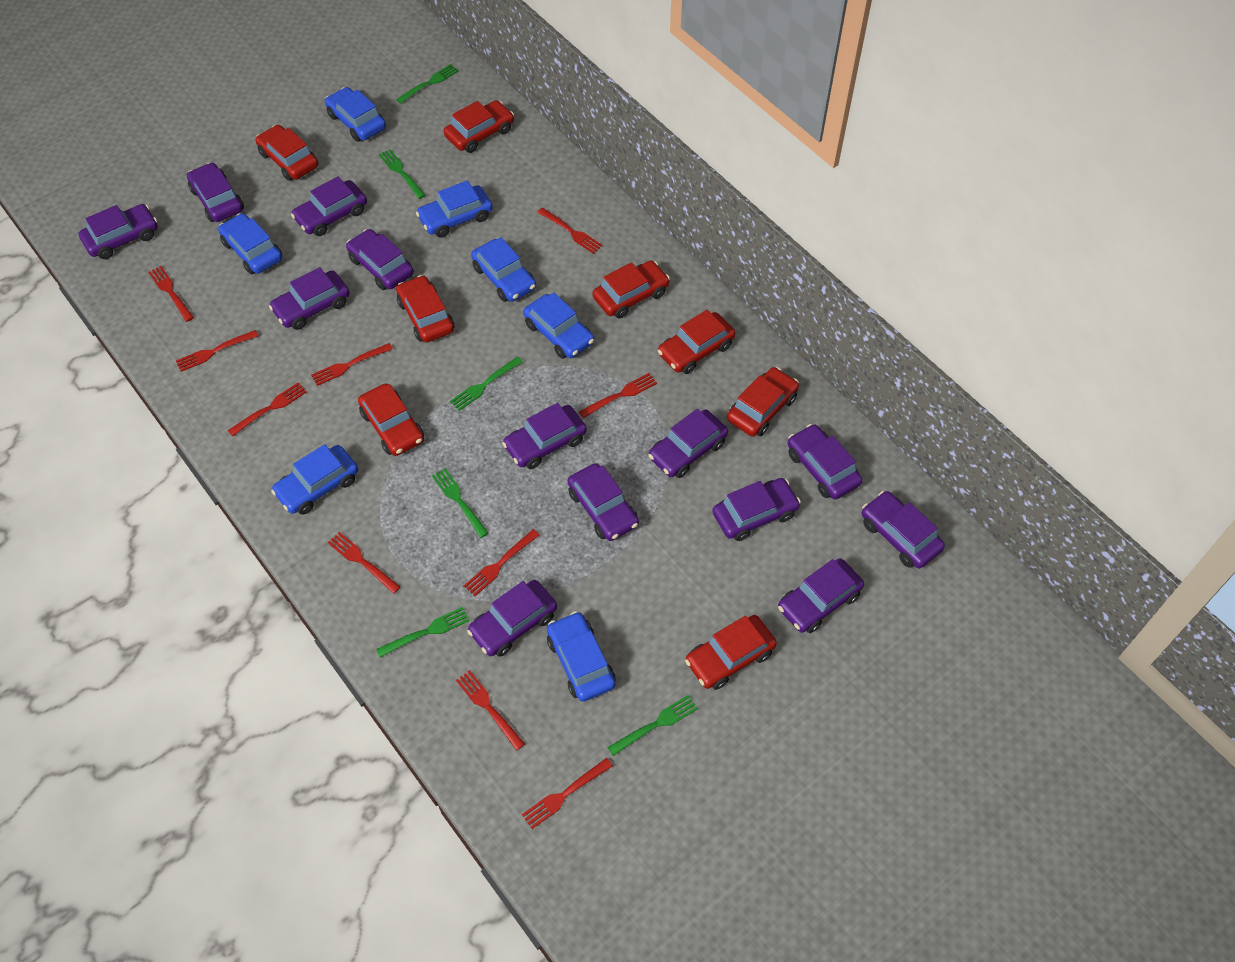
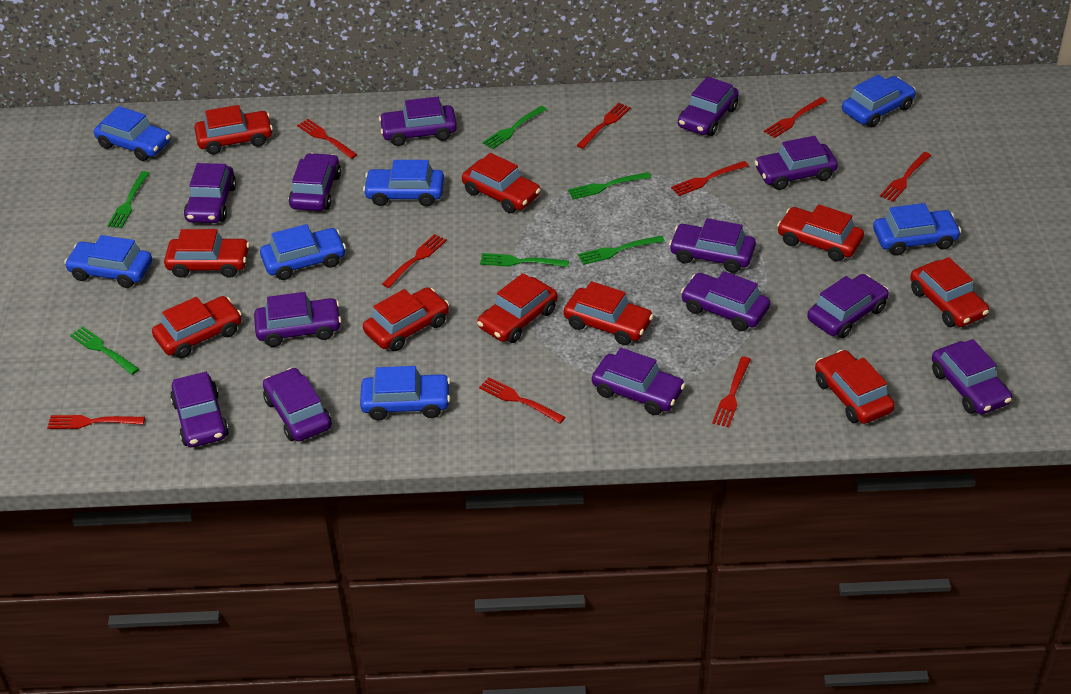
red car: 8 -> 10
red fork: 10 -> 9

